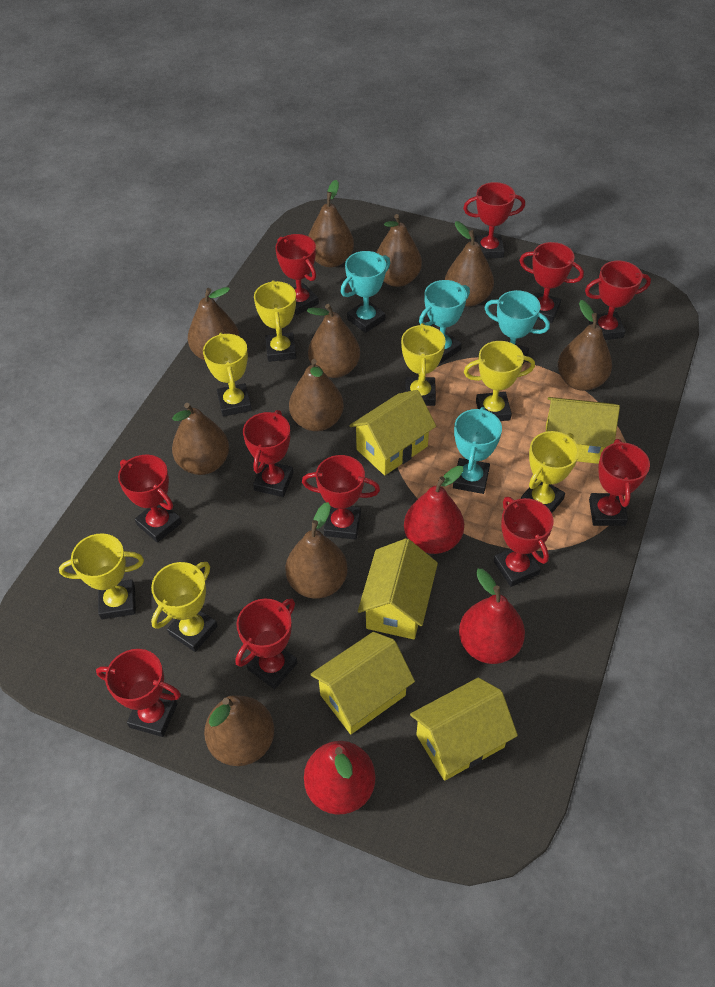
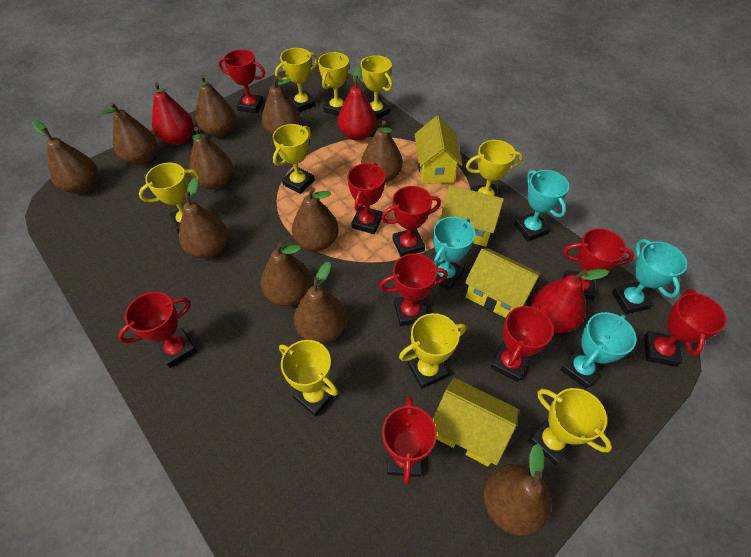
brown pear: 10 -> 11
red trophy: 11 -> 9
yellow house: 5 -> 4
yellow trophy: 7 -> 9

